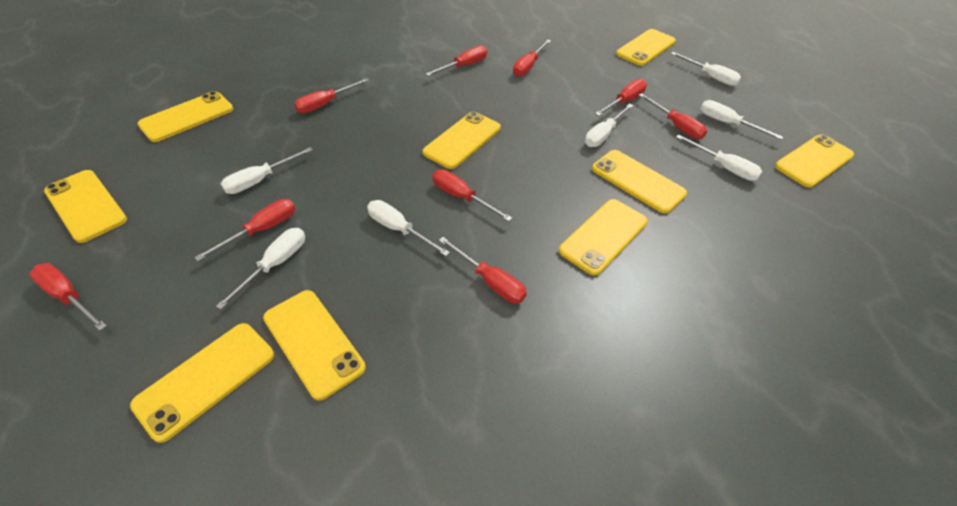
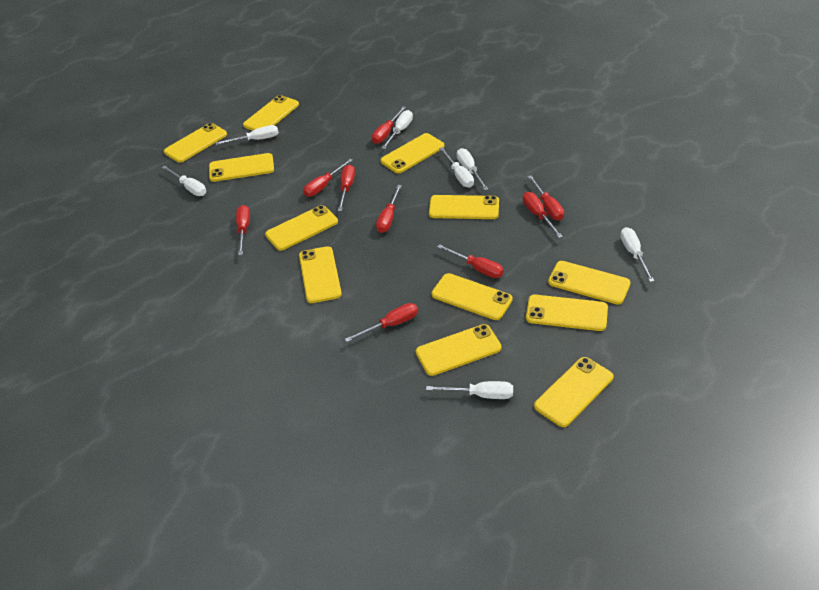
yellow phone: 9 -> 12

